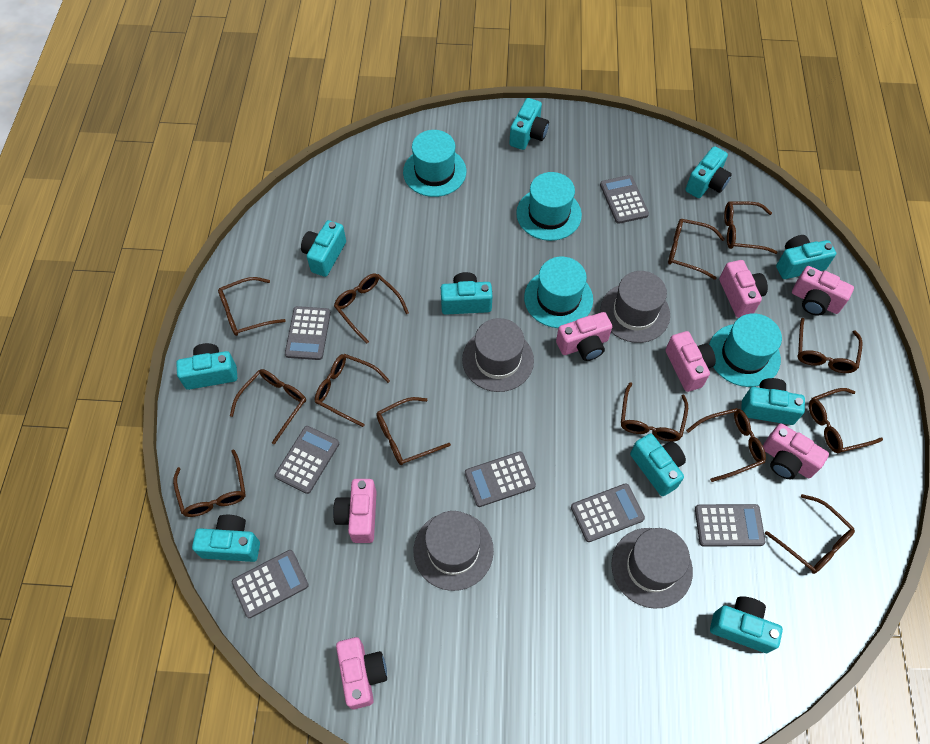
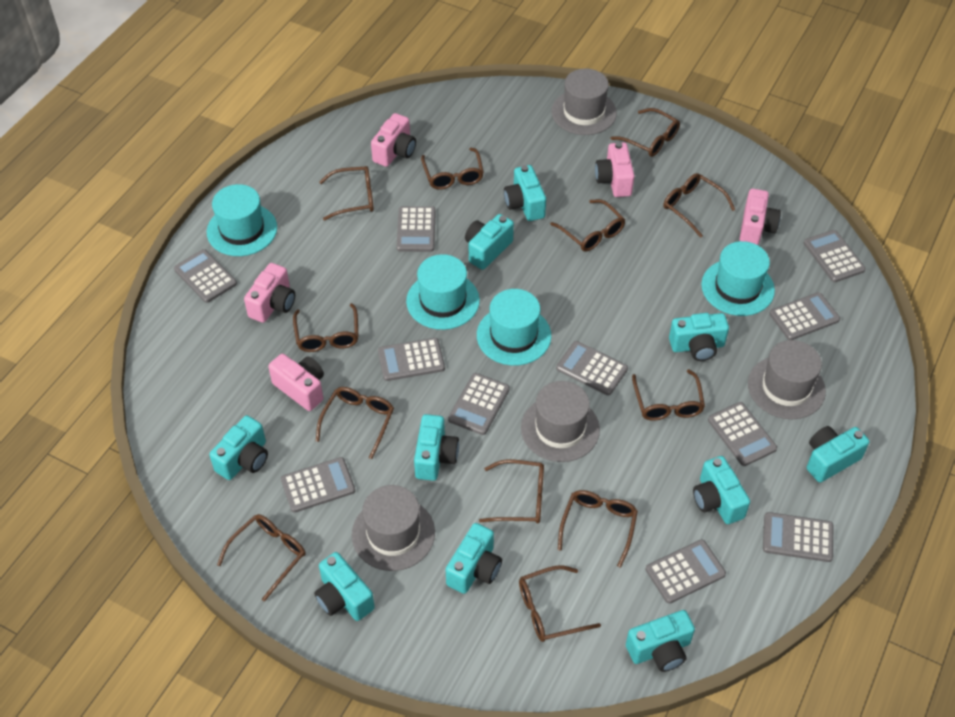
brown glasses: 13 -> 12
grey calculator: 7 -> 11
pink camera: 7 -> 5

